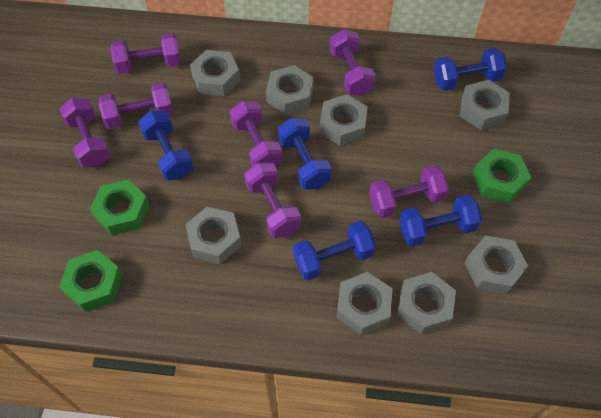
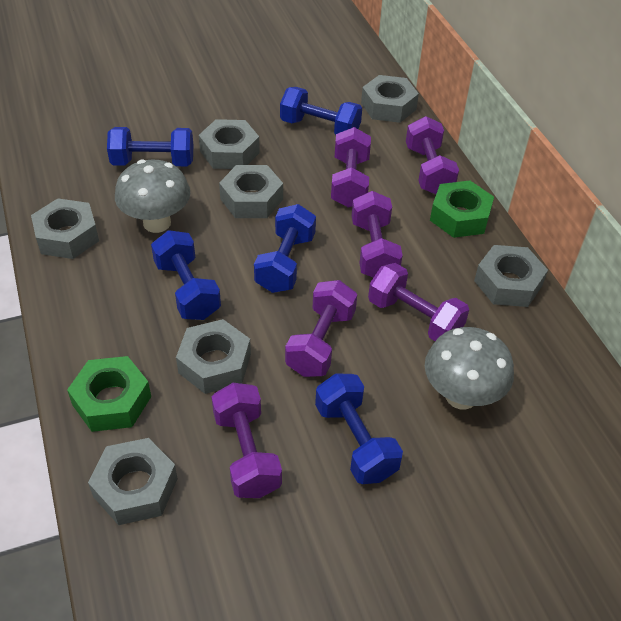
green nut: 3 -> 2
grey mushroom: 0 -> 2
grey nut: 8 -> 7
purple dumbbell: 7 -> 6

